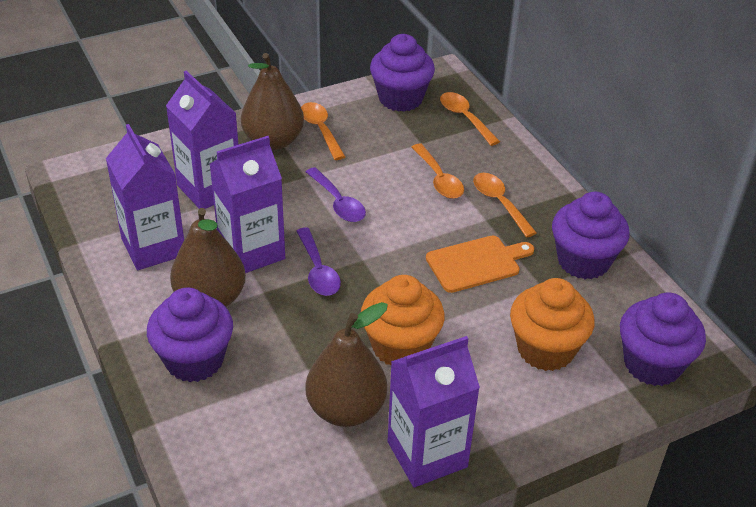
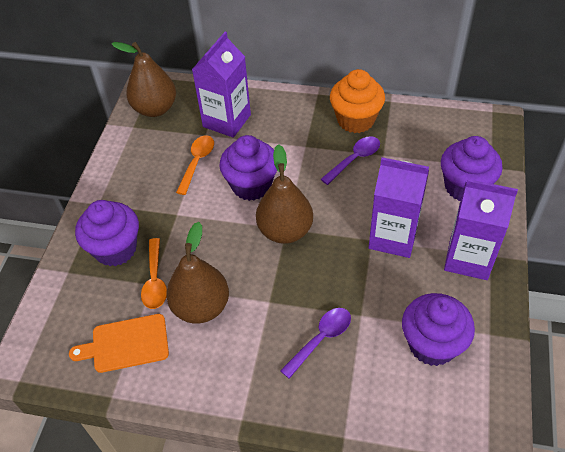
orange cupcake: 2 -> 1
orange spoon: 4 -> 2
purple carton: 4 -> 3

